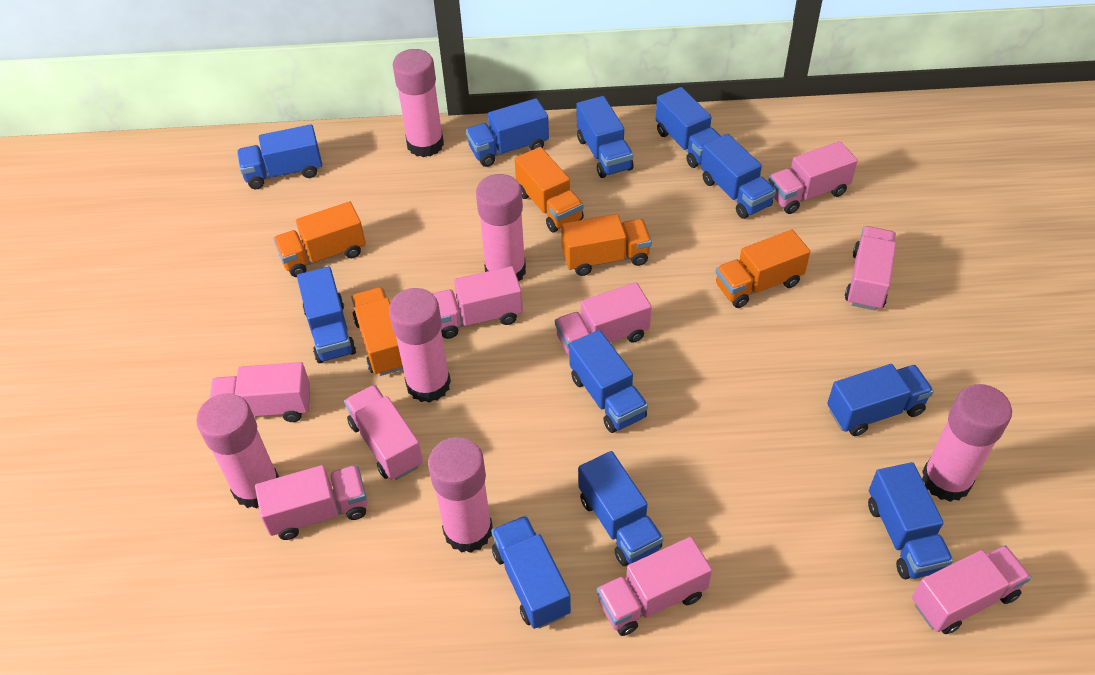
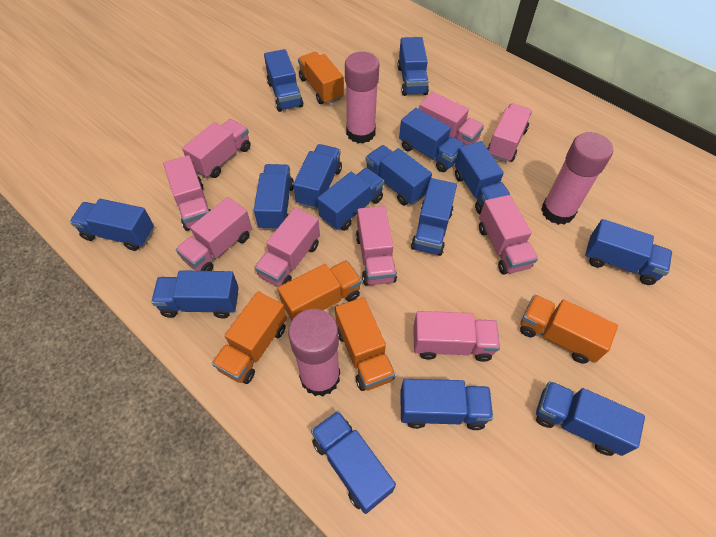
blue truck: 11 -> 15
pink glue stick: 6 -> 3

